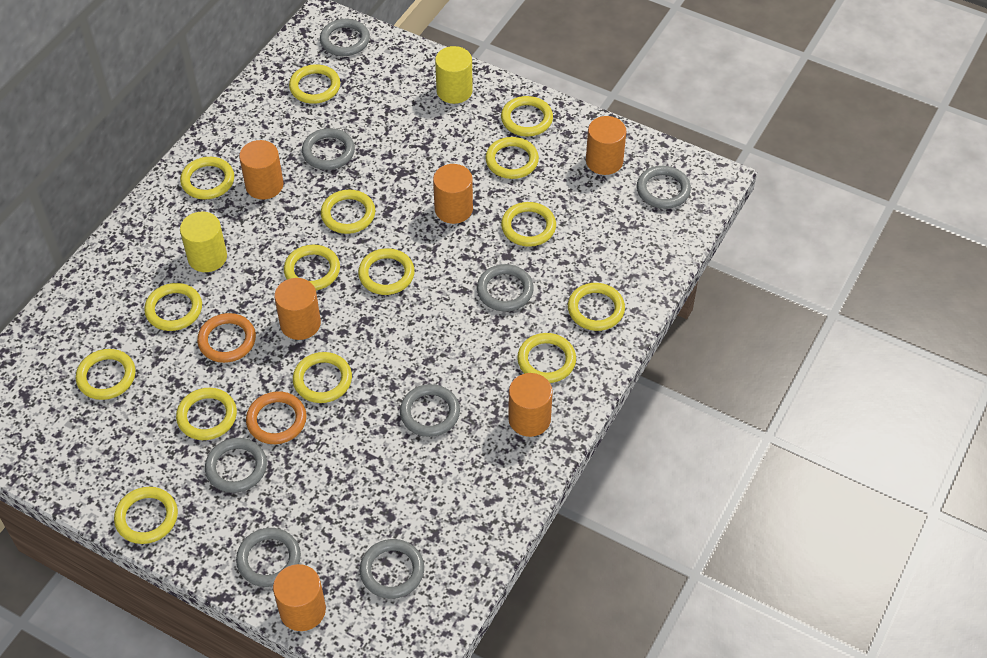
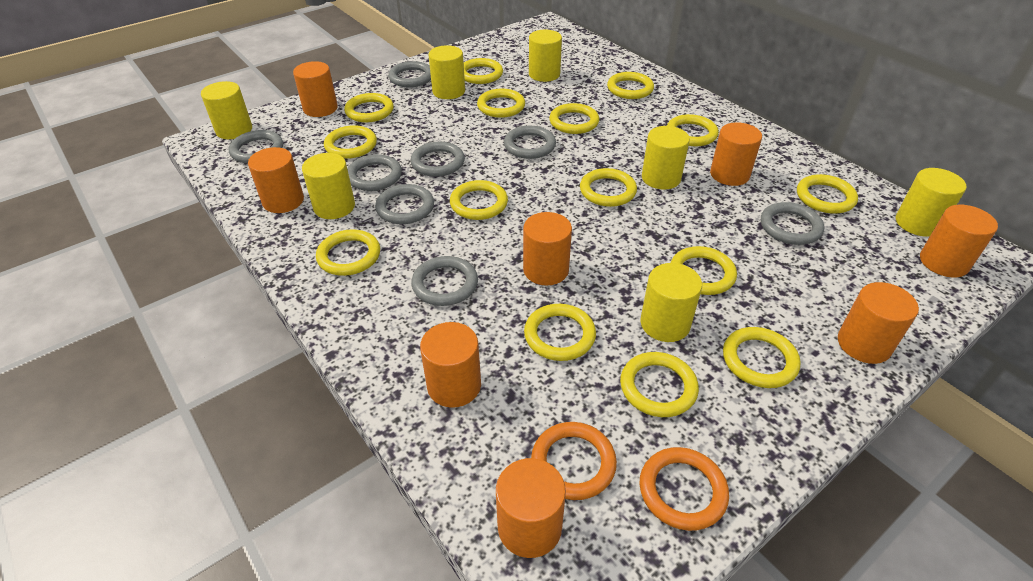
orange cylinder: 6 -> 8
yellow cylinder: 2 -> 7

